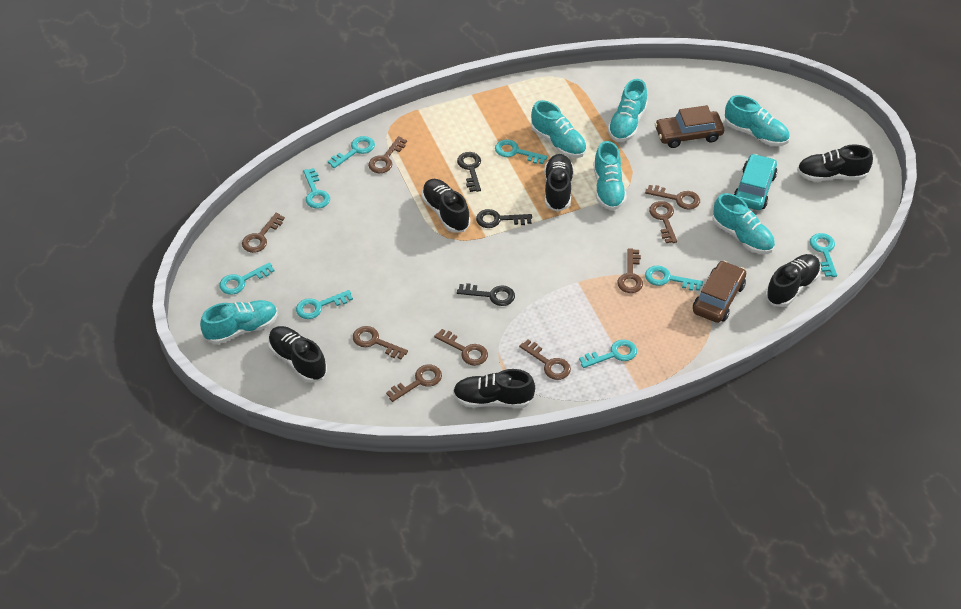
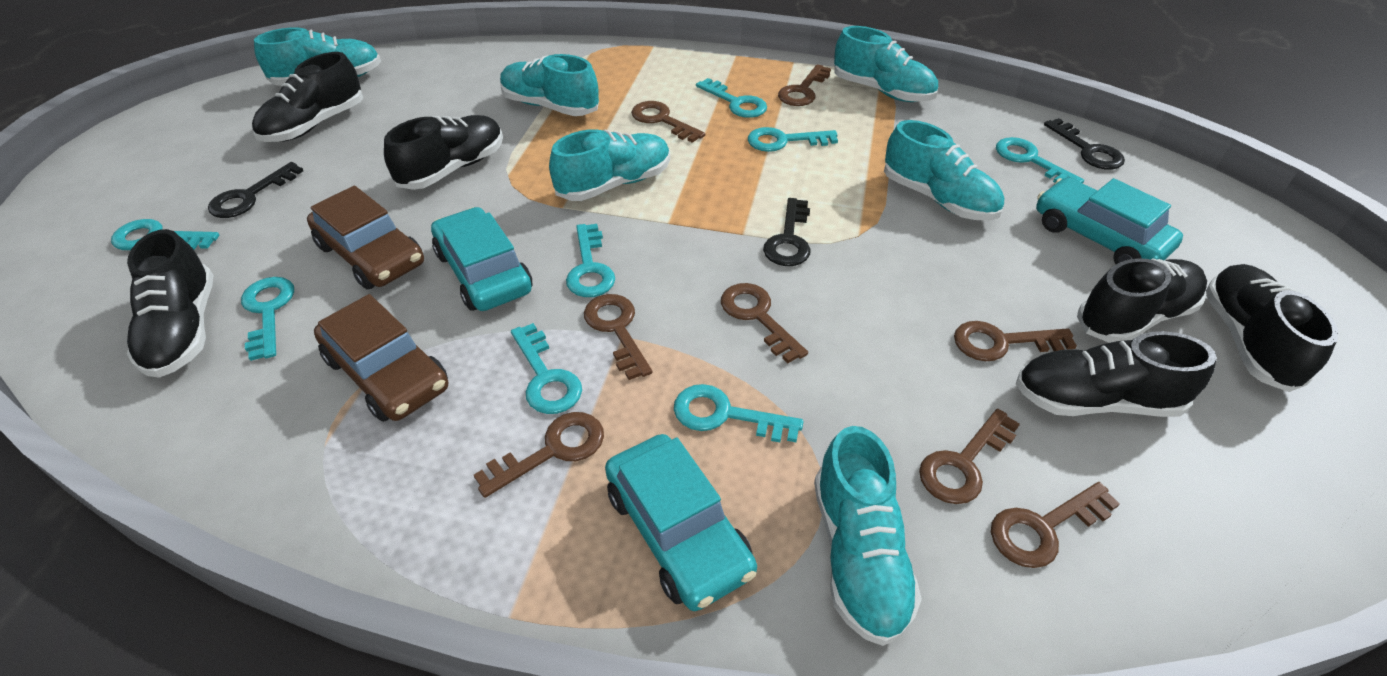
brown key: 9 -> 8
turquoise car: 1 -> 3

